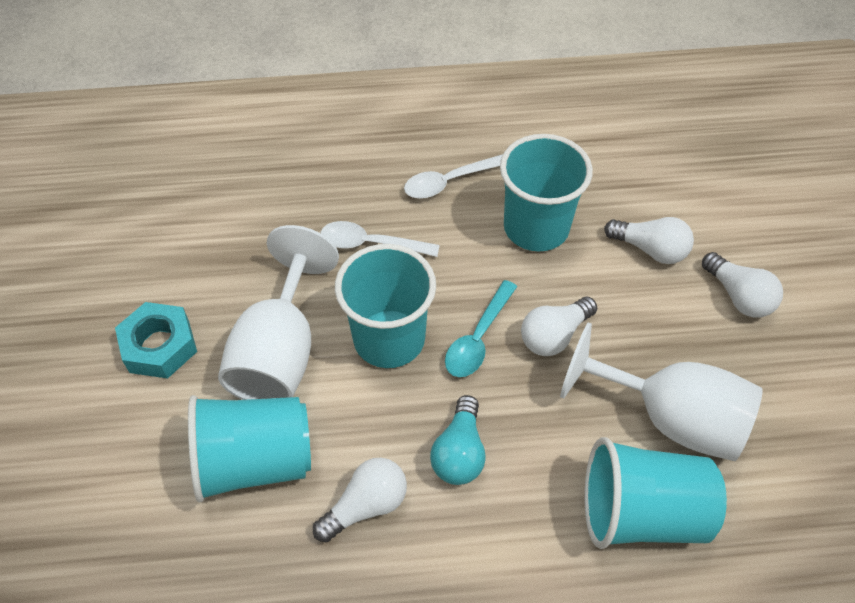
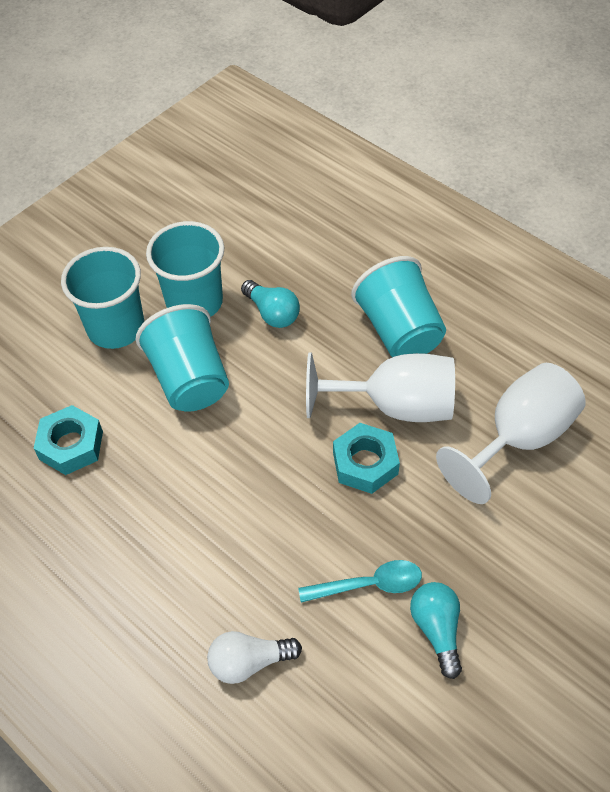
turquoise light bulb: 1 -> 2
turquoise nut: 1 -> 2
white light bulb: 4 -> 1
white spoon: 2 -> 0

